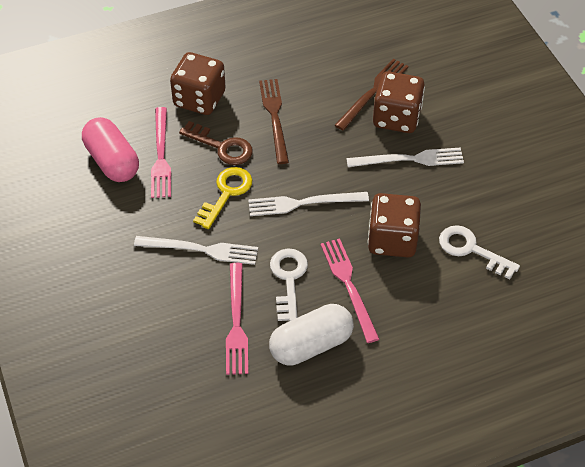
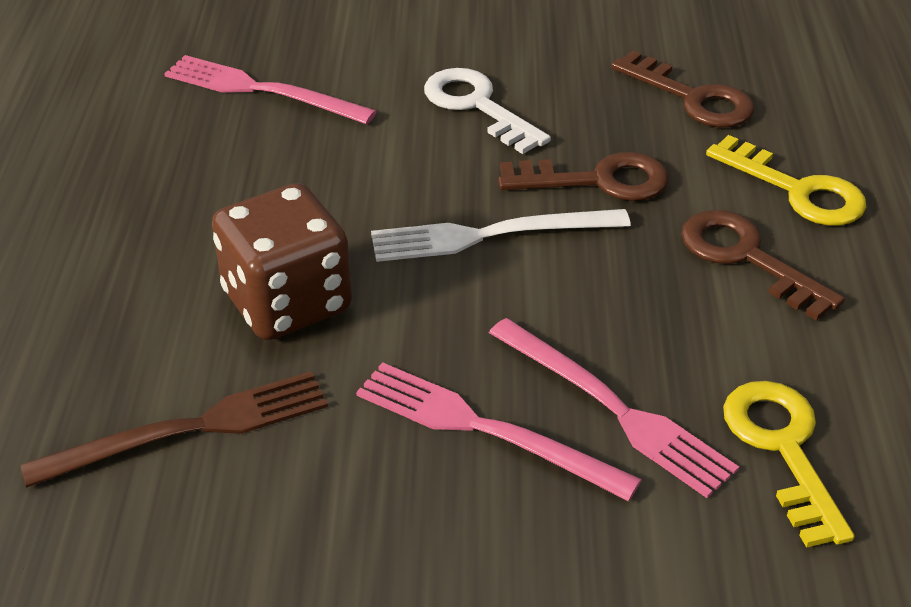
brown dice: 3 -> 1
brown fork: 2 -> 1
brown key: 1 -> 3
pink capsule: 1 -> 0
white capsule: 1 -> 0
white fork: 3 -> 1
white key: 2 -> 1
yellow key: 1 -> 2

